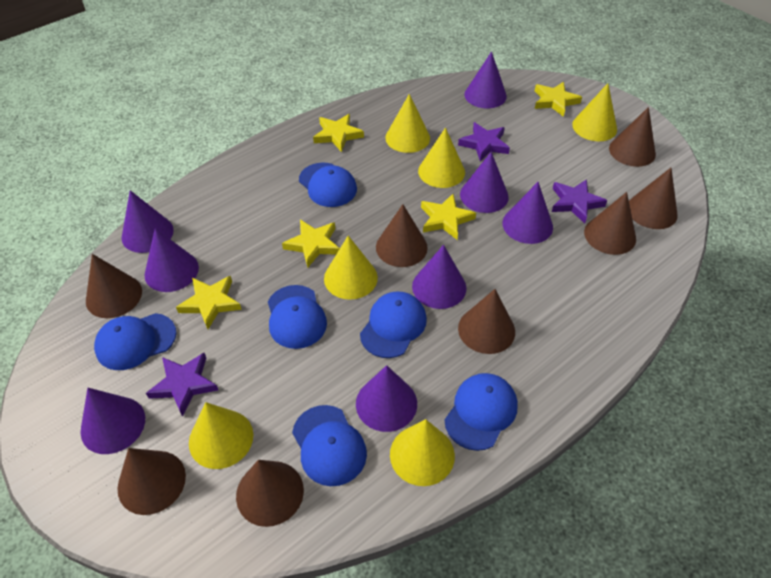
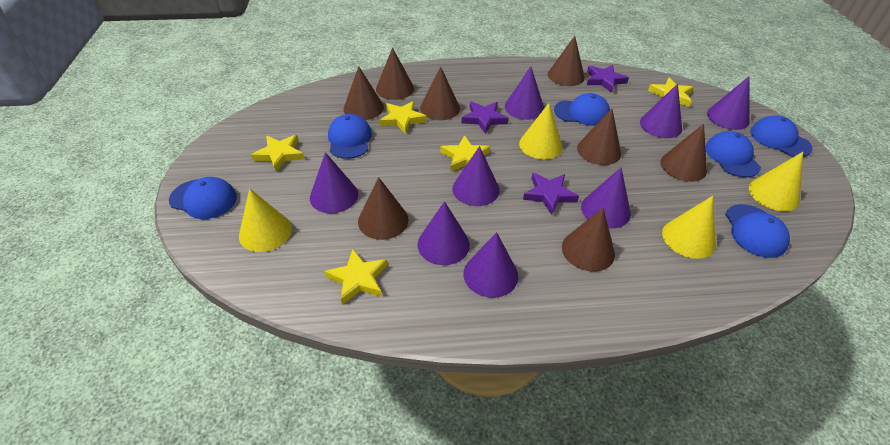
yellow cone: 6 -> 4

